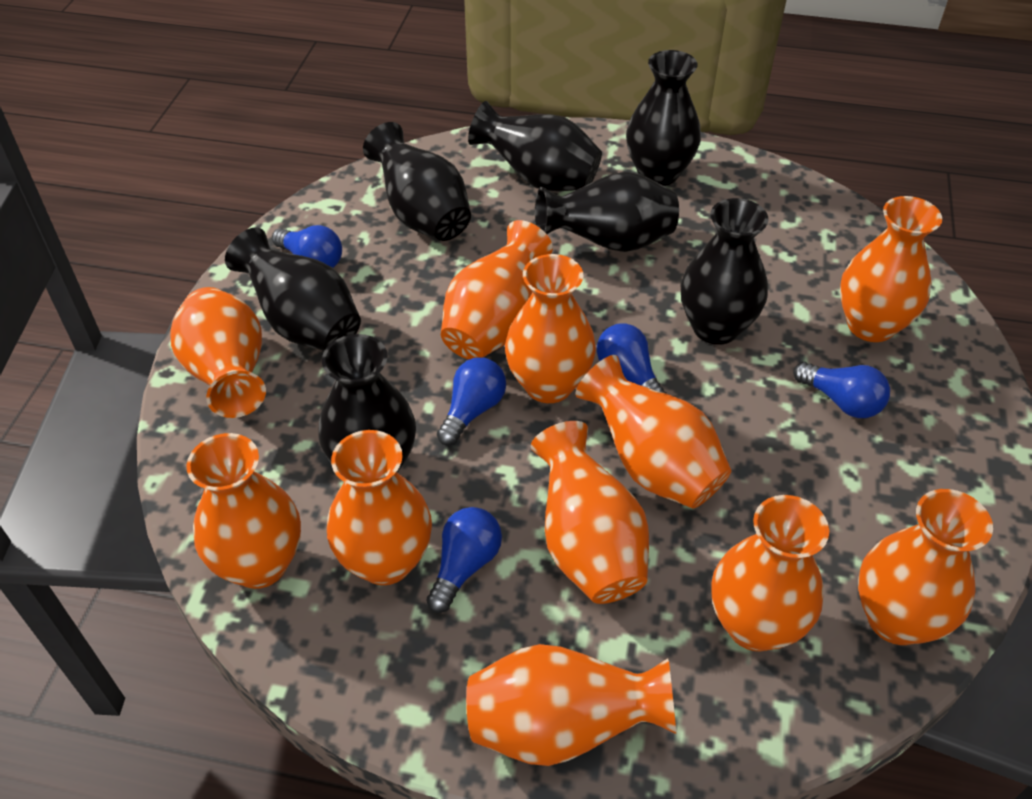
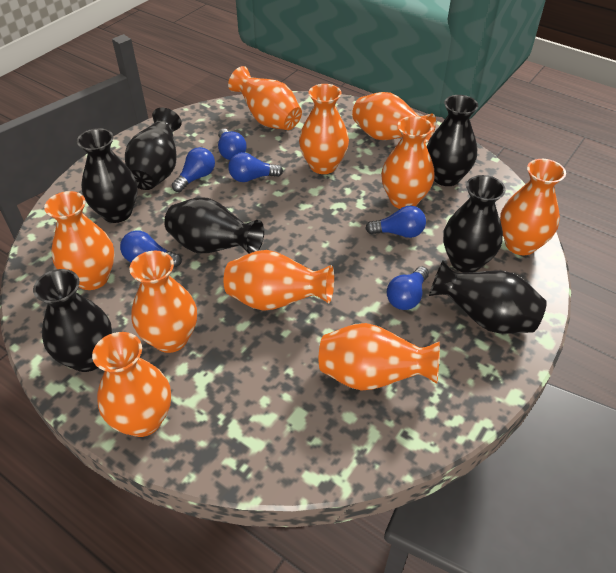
blue light bulb: 5 -> 6
orange vase: 11 -> 10

